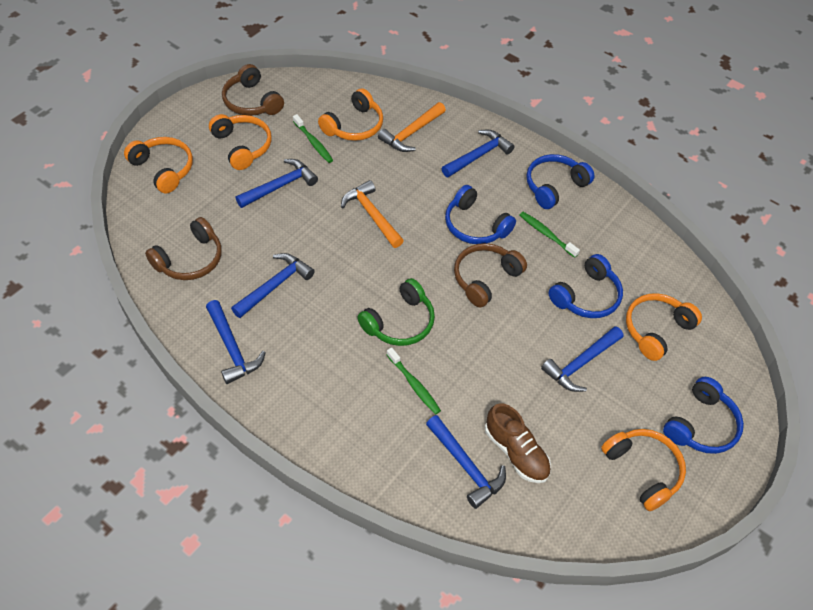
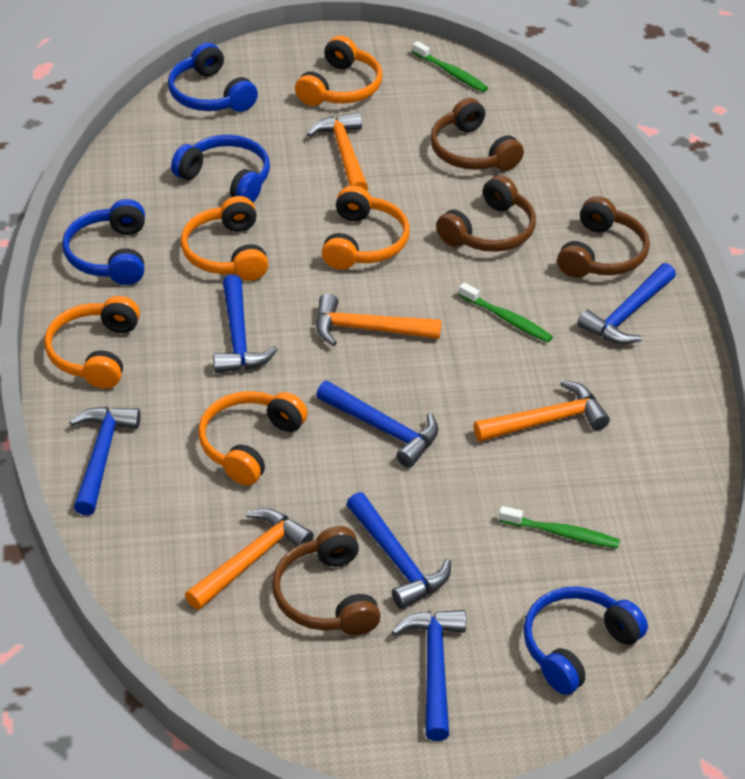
brown headphones: 3 -> 4
brown shoe: 1 -> 0
green headphones: 1 -> 0
orange hammer: 2 -> 4

